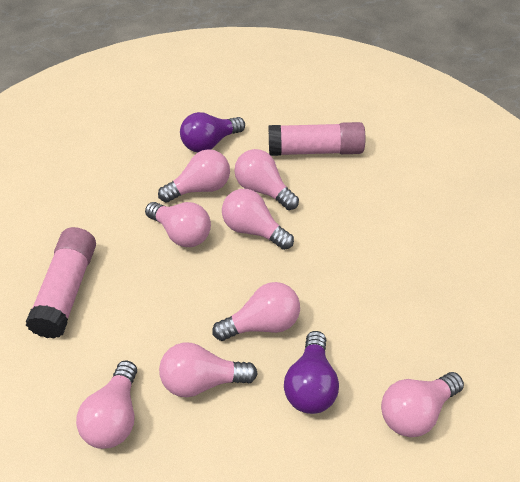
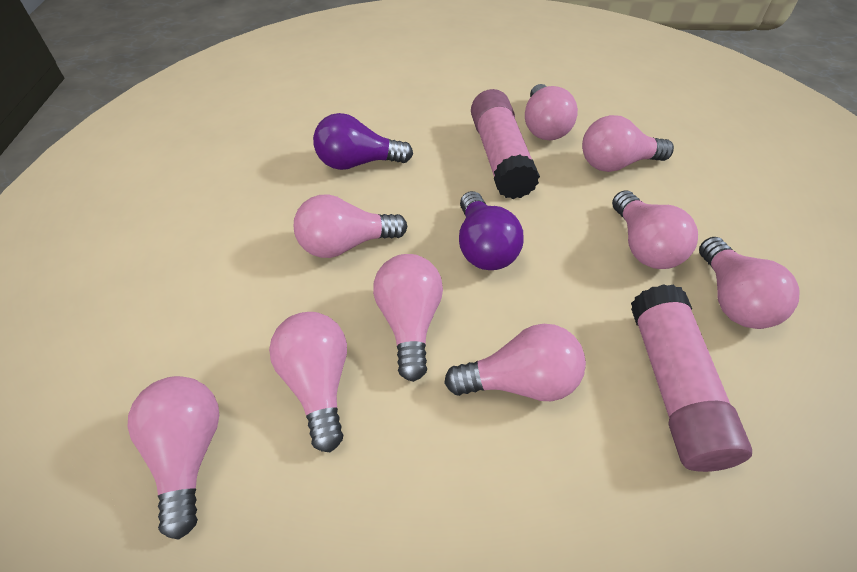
pink light bulb: 8 -> 9

